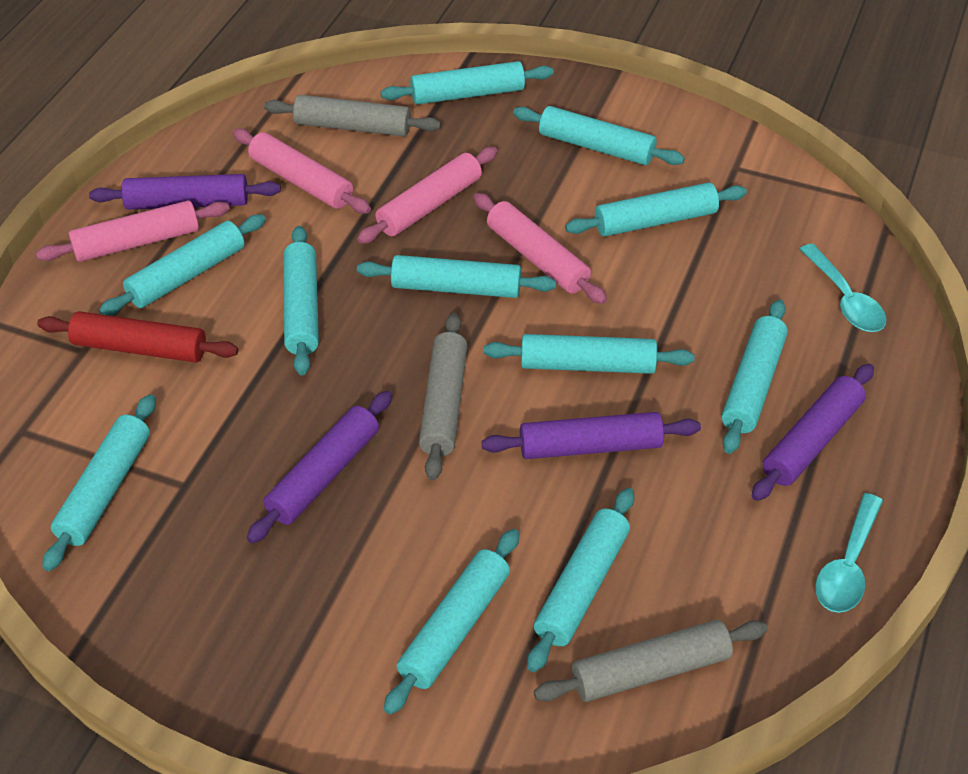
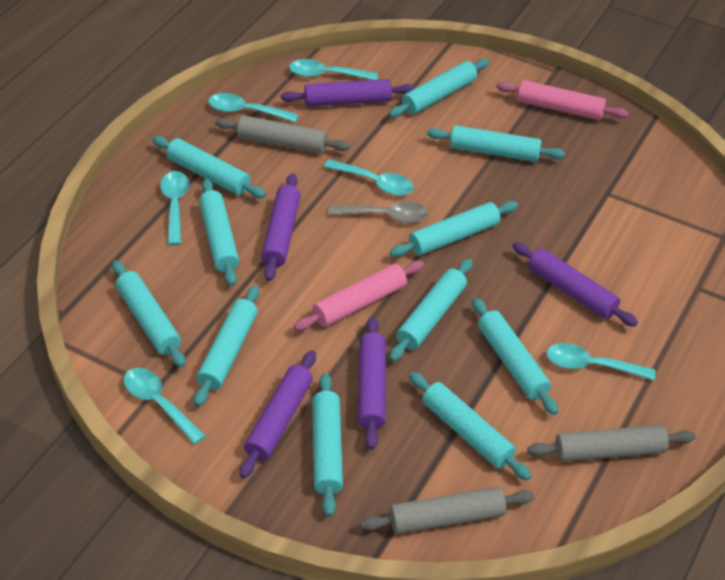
grey spoon: 0 -> 1
pink rolling pin: 4 -> 2
purple rolling pin: 4 -> 5
red rolling pin: 1 -> 0
turquoise spoon: 2 -> 6

